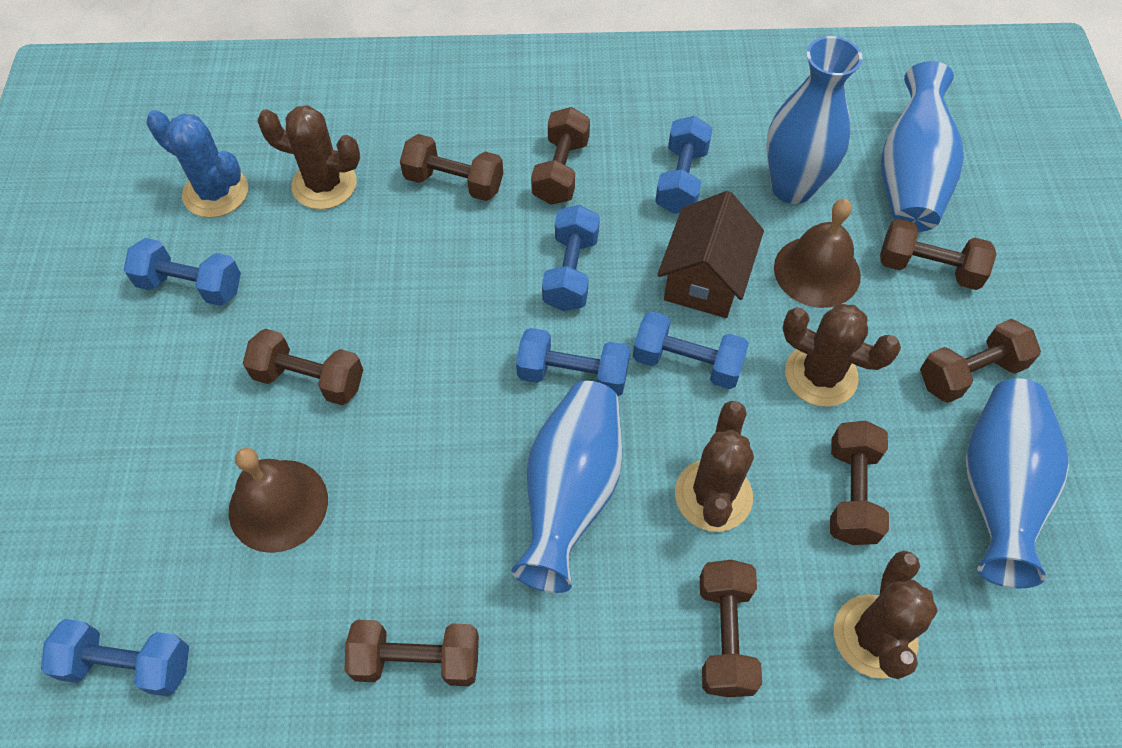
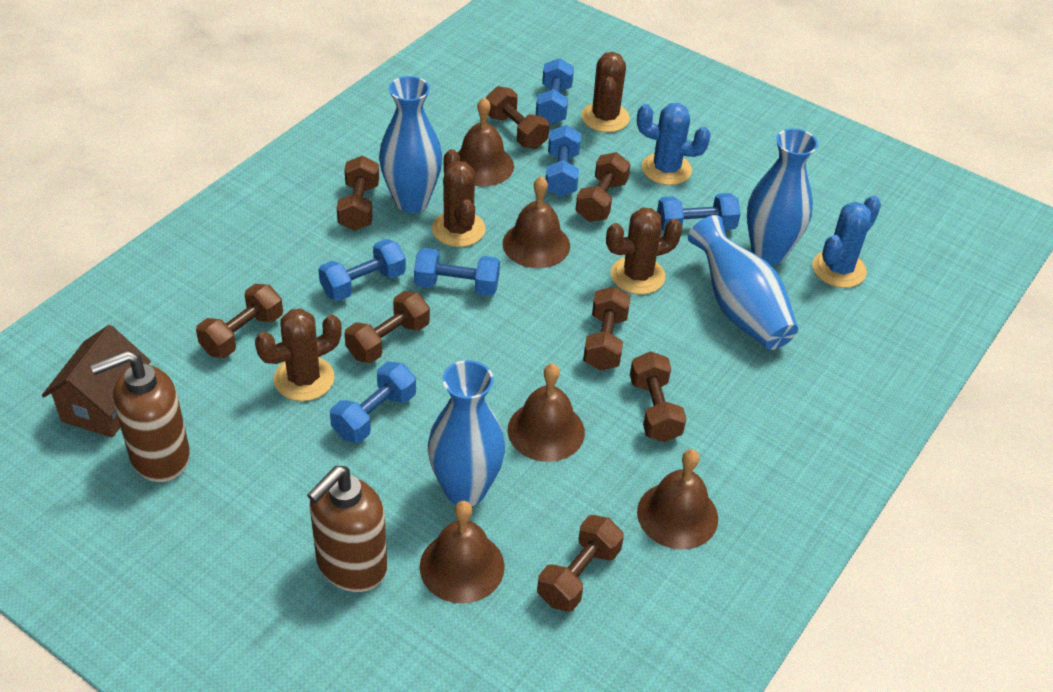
blue cactus: 1 -> 2
brown bell: 2 -> 5
brown soap dispenser: 0 -> 2

